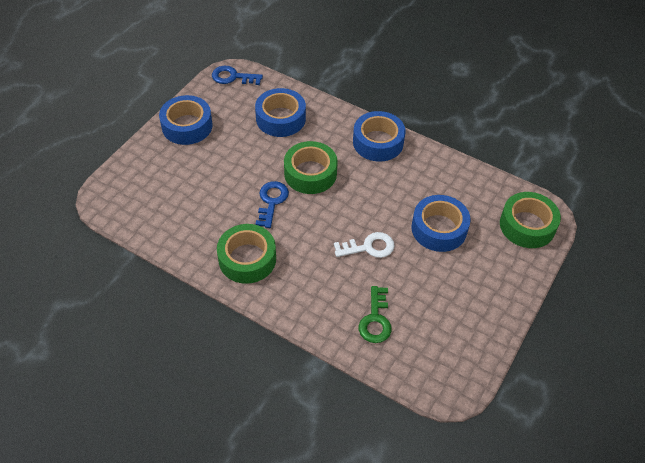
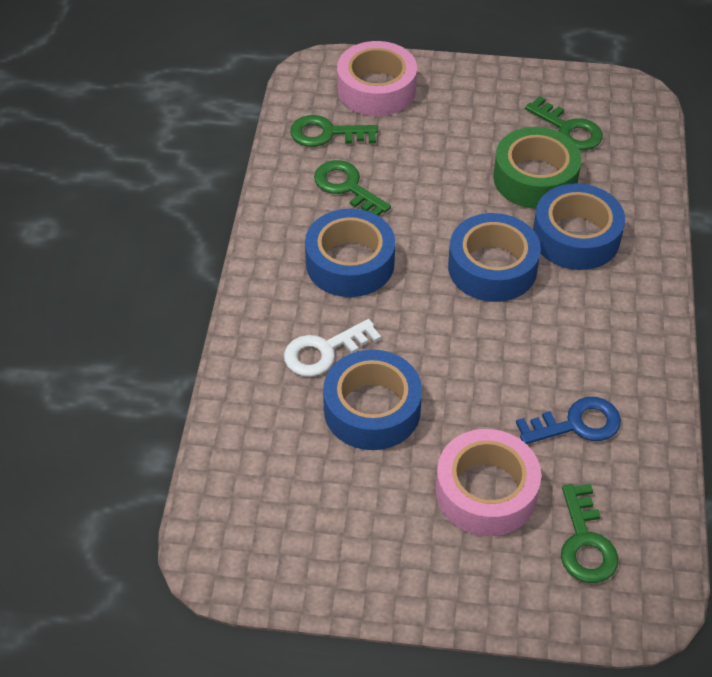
blue key: 2 -> 1
green key: 1 -> 4
green tape: 3 -> 1
pink tape: 0 -> 2

